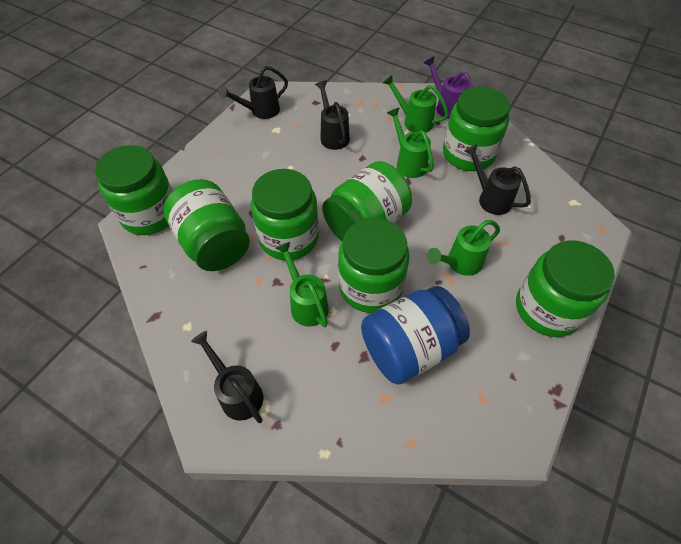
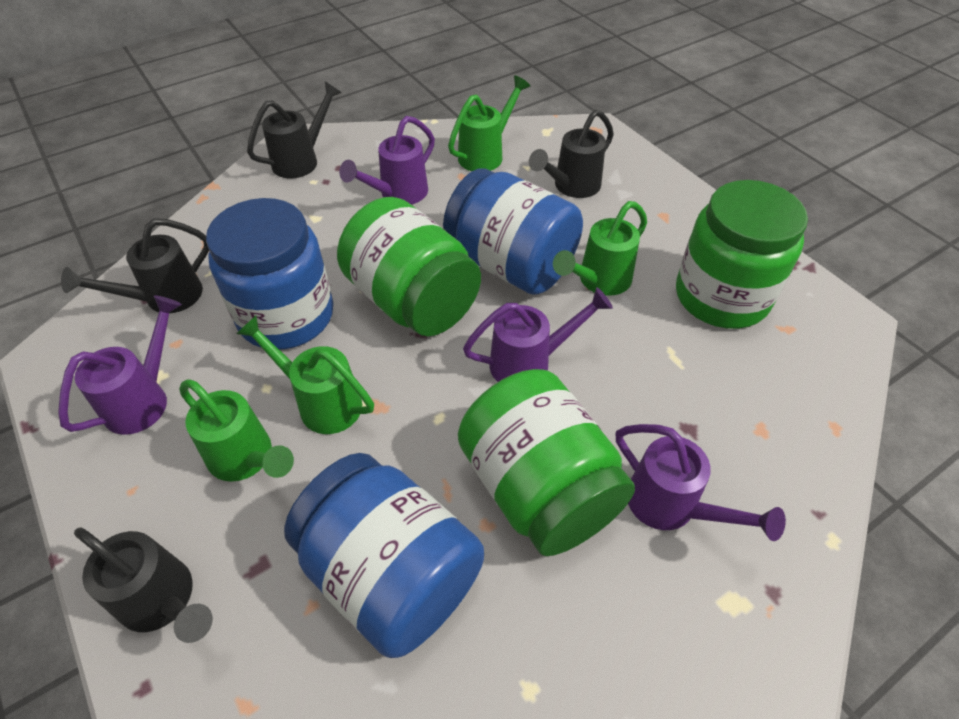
blue jar: 1 -> 3
green jar: 7 -> 3
purple watering can: 1 -> 4

